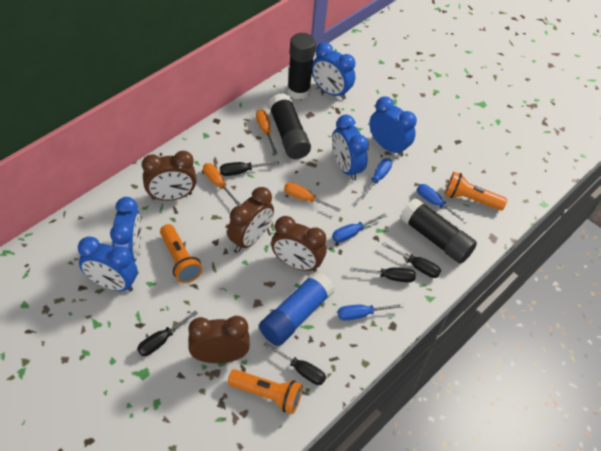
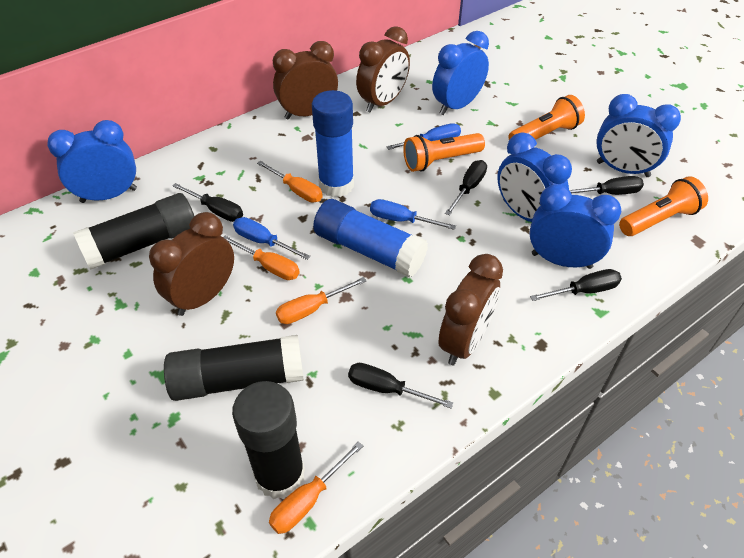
blue glue stick: 1 -> 2
blue screwdriver: 4 -> 3
orange screwdriver: 3 -> 4

